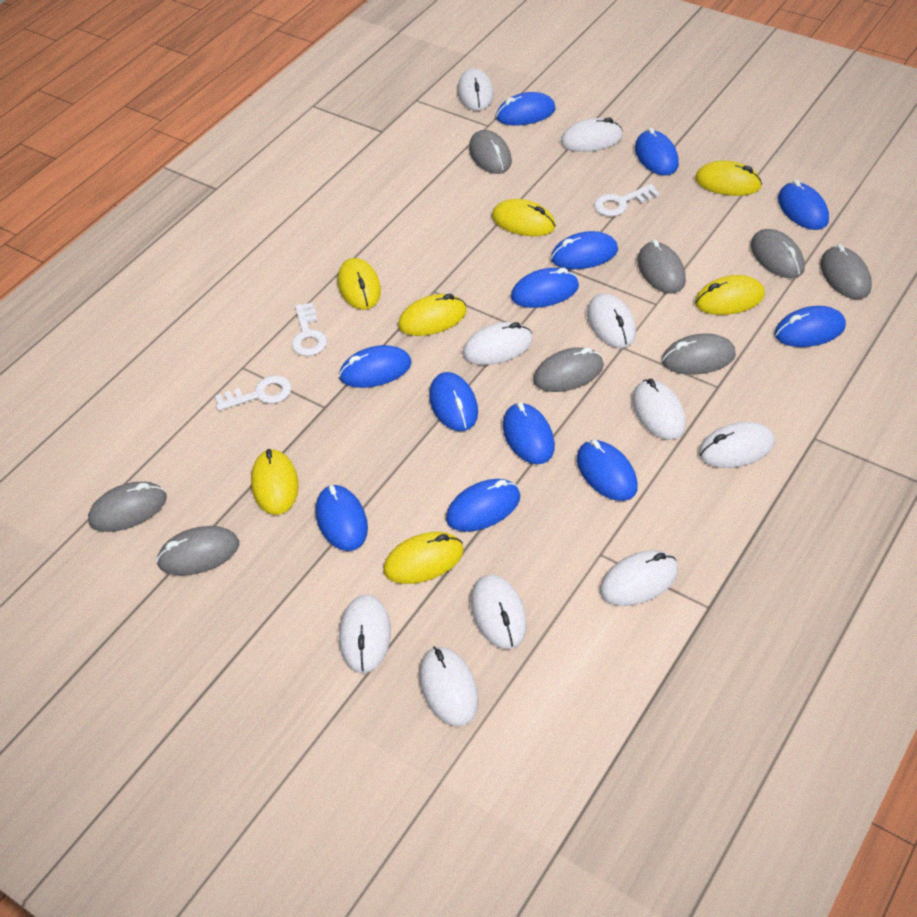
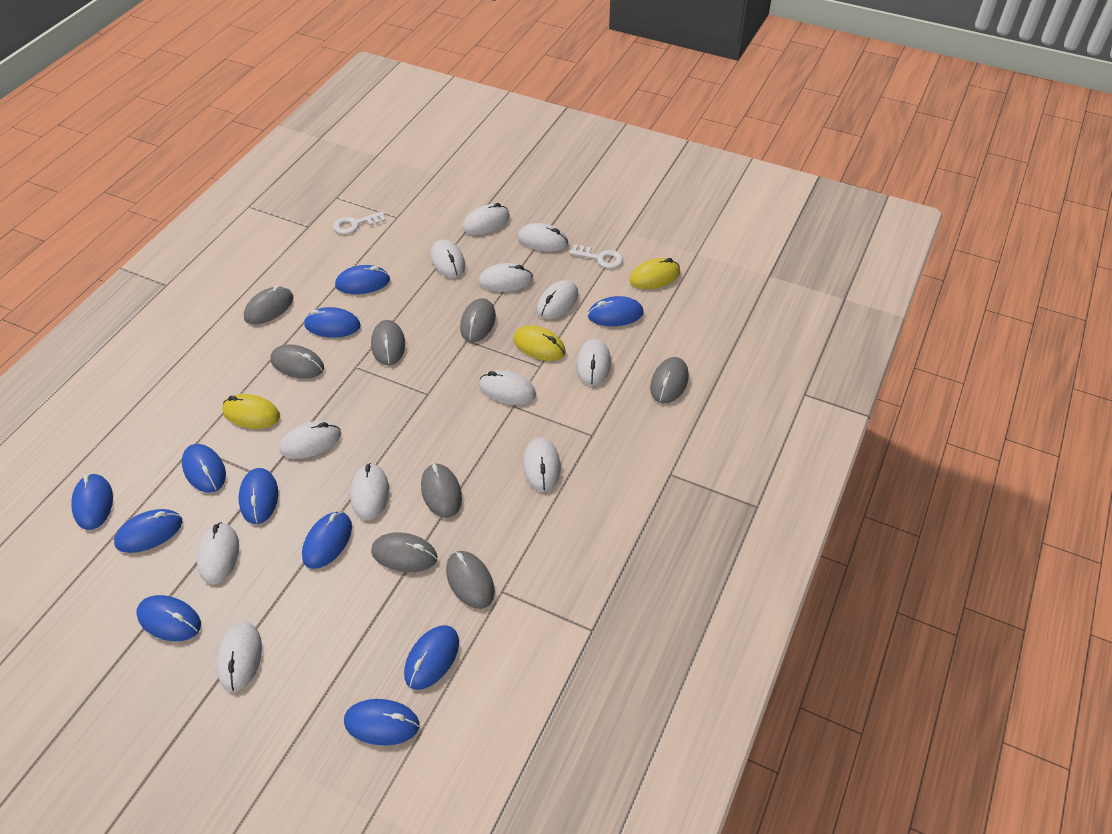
blue mouse: 12 -> 11
white key: 3 -> 2
white mouse: 10 -> 12
yellow mouse: 7 -> 3

